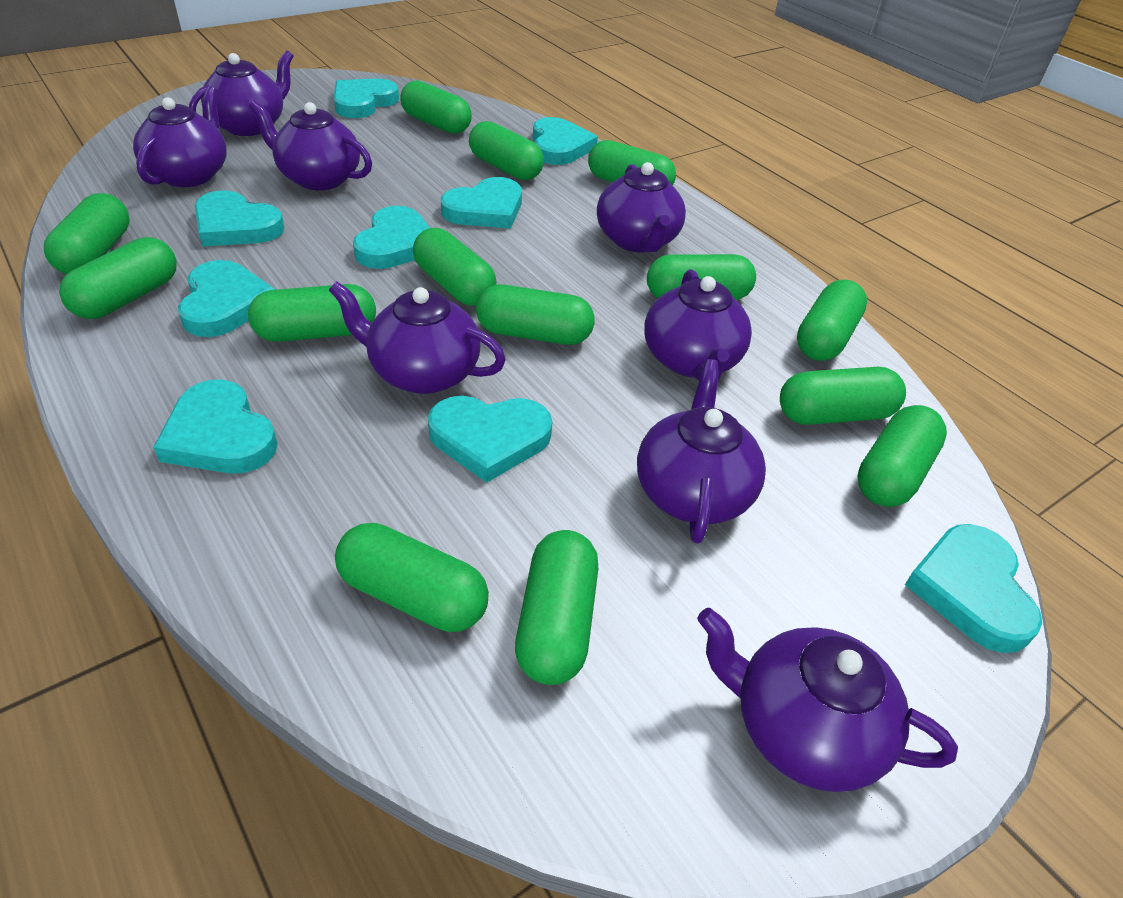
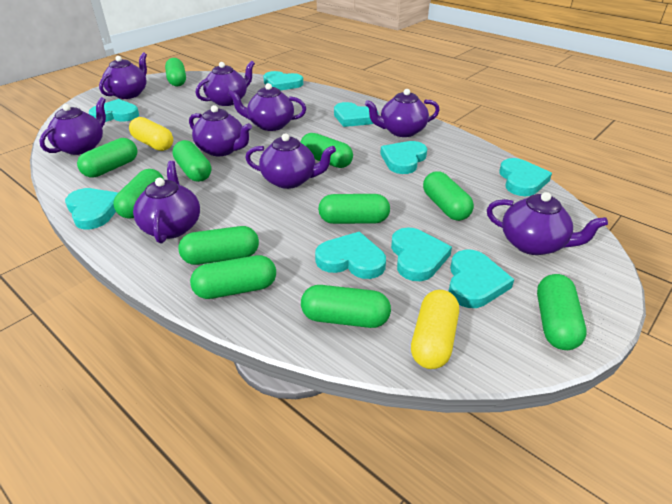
green capsule: 14 -> 11
purple teapot: 8 -> 9
yellow capsule: 0 -> 2

